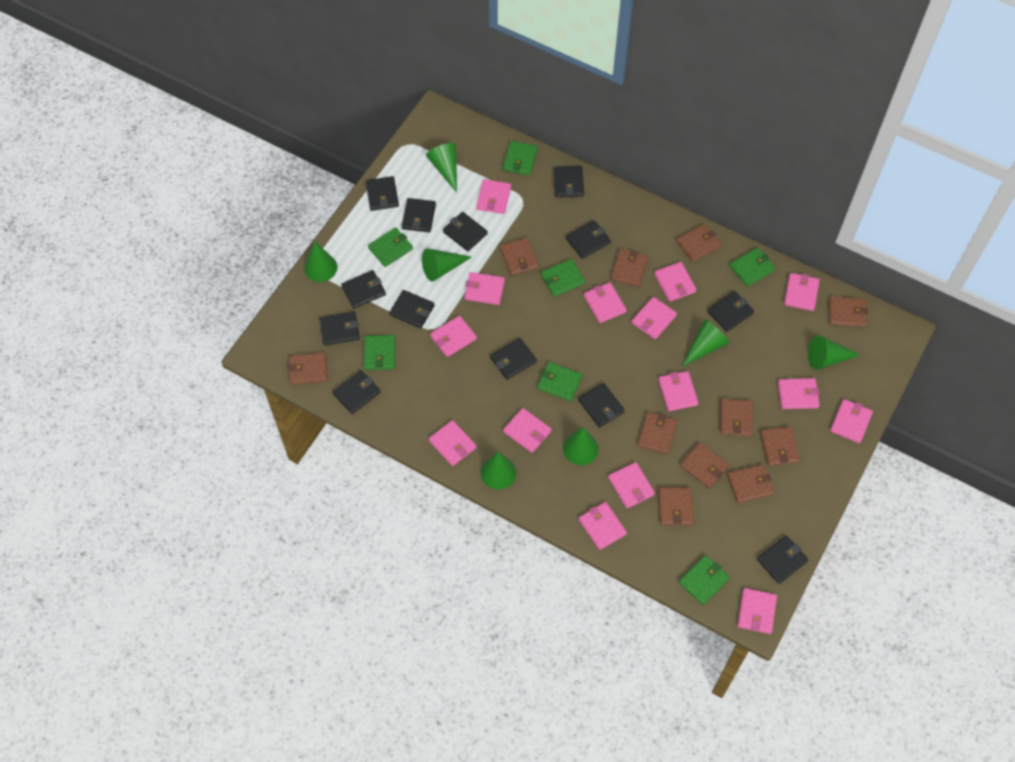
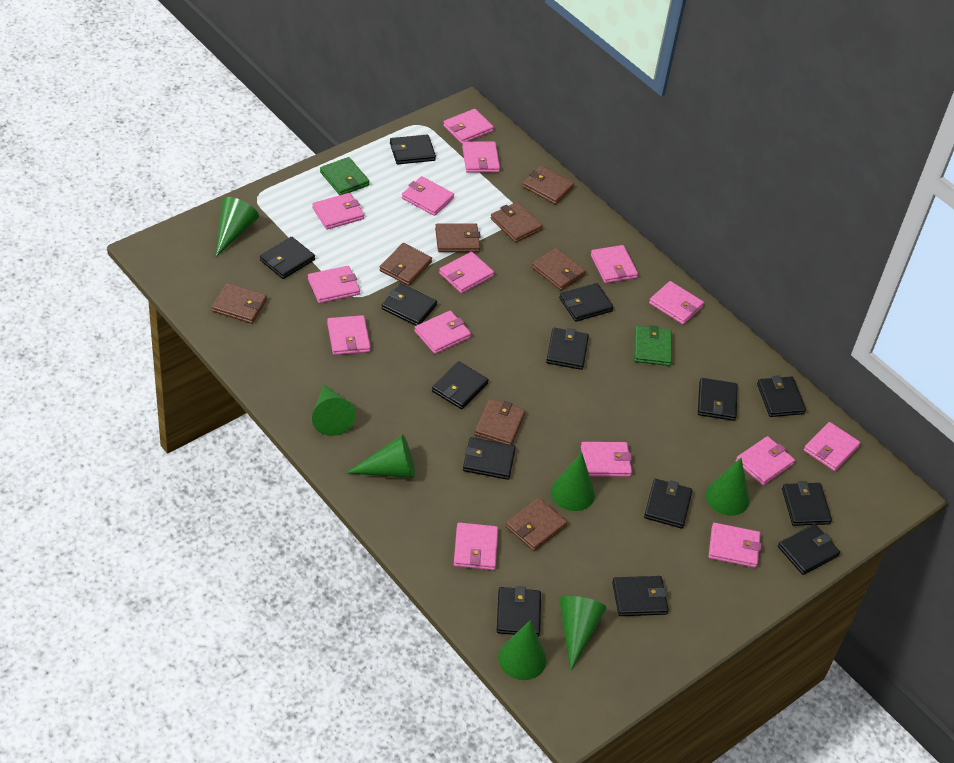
black wallet: 13 -> 14
brown wallet: 11 -> 8
green wallet: 7 -> 2

